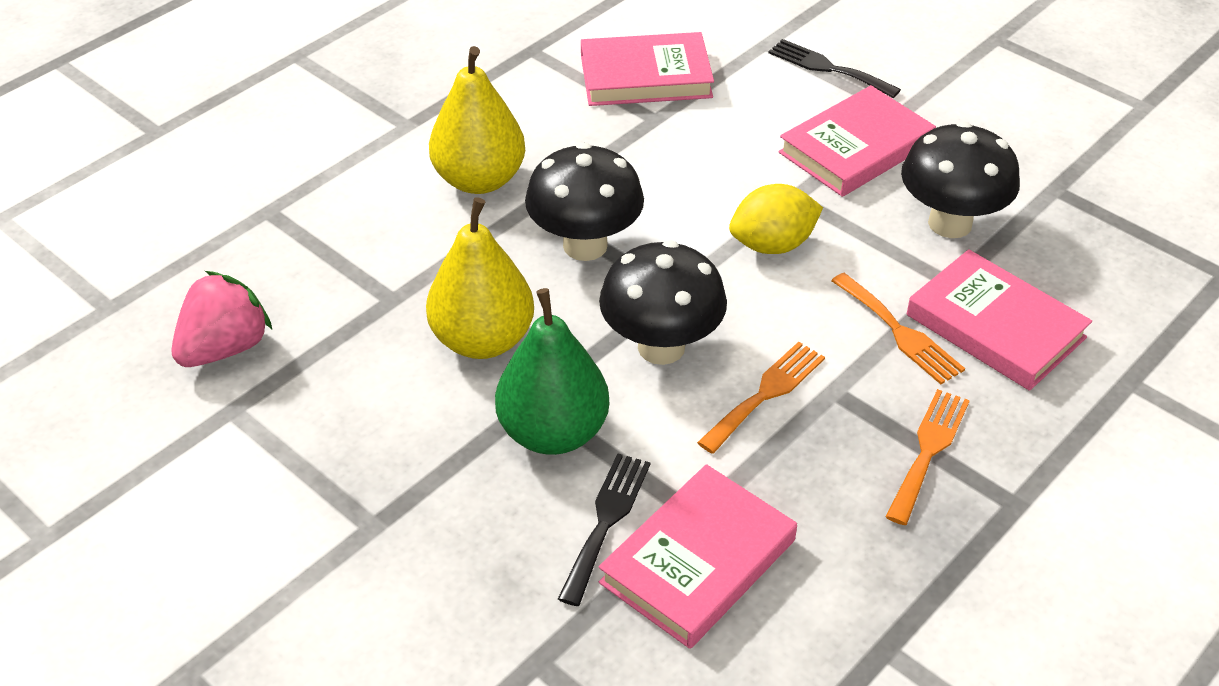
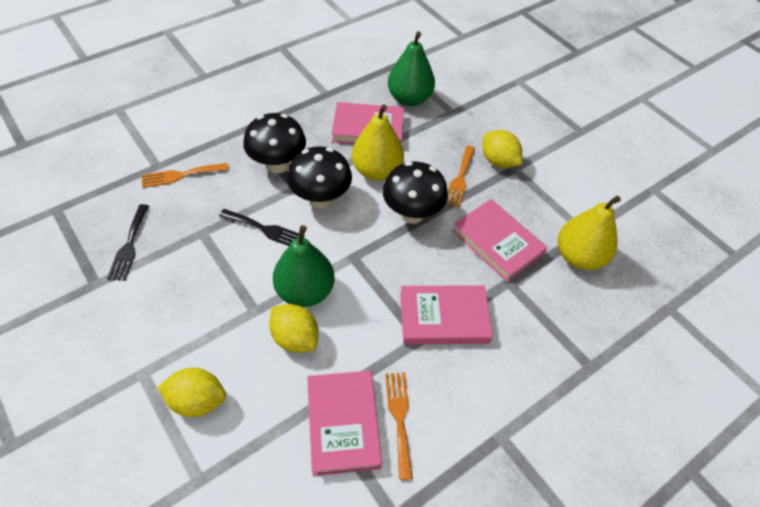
green pear: 1 -> 2
pink strawberry: 1 -> 0
yellow lemon: 1 -> 3

